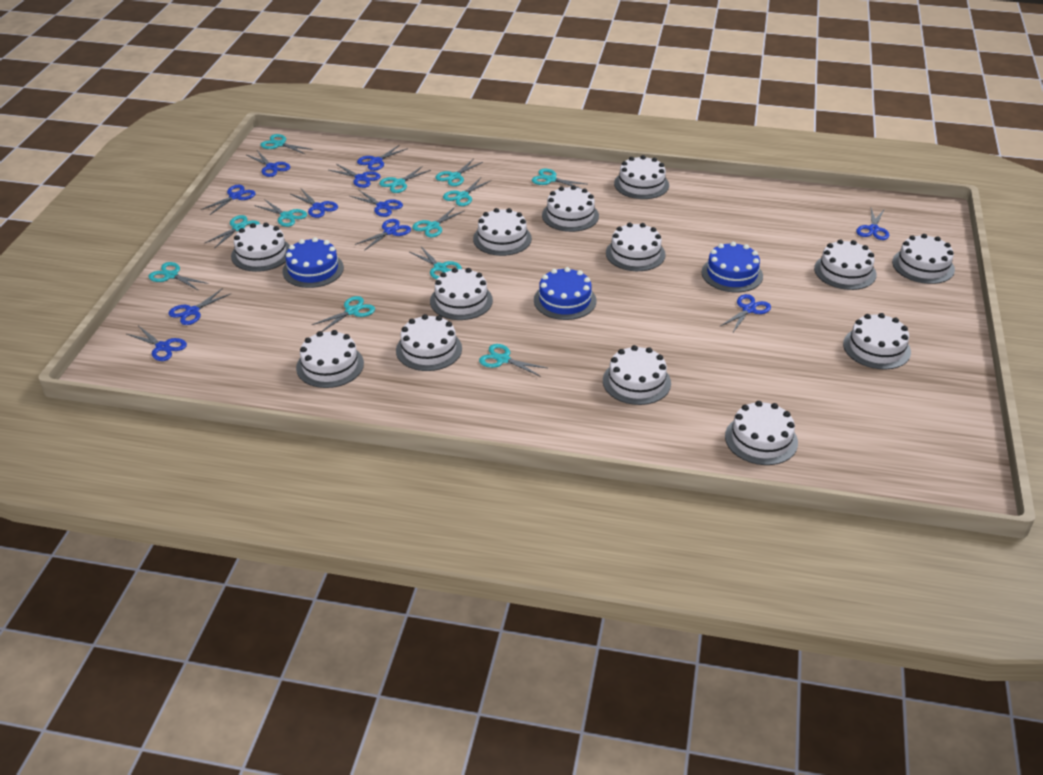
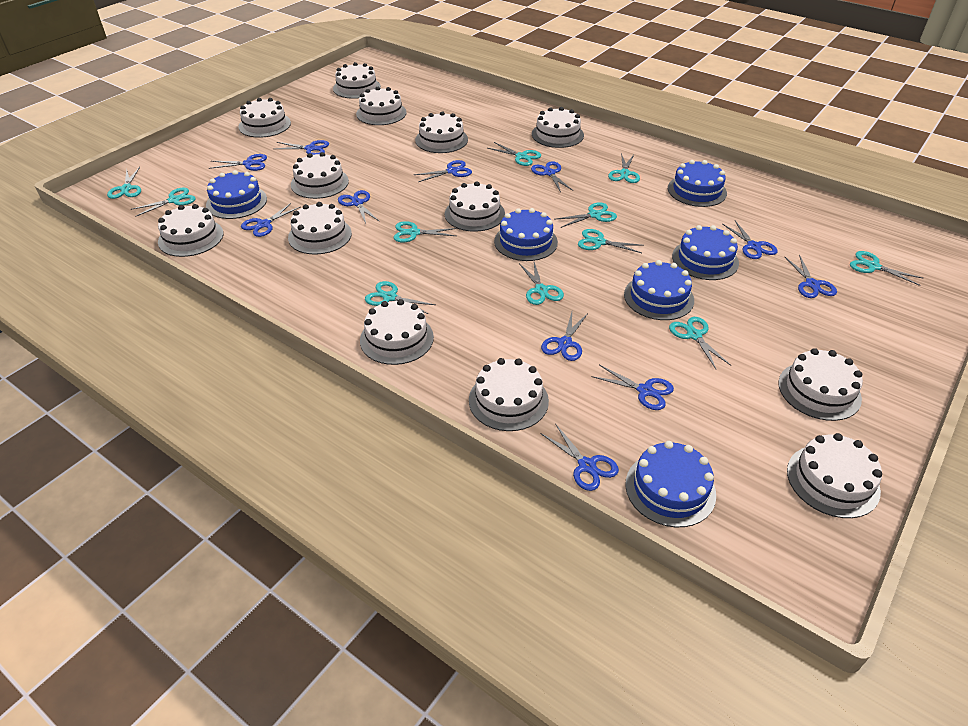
blue cake: 3 -> 6
turquoise scissors: 12 -> 11

